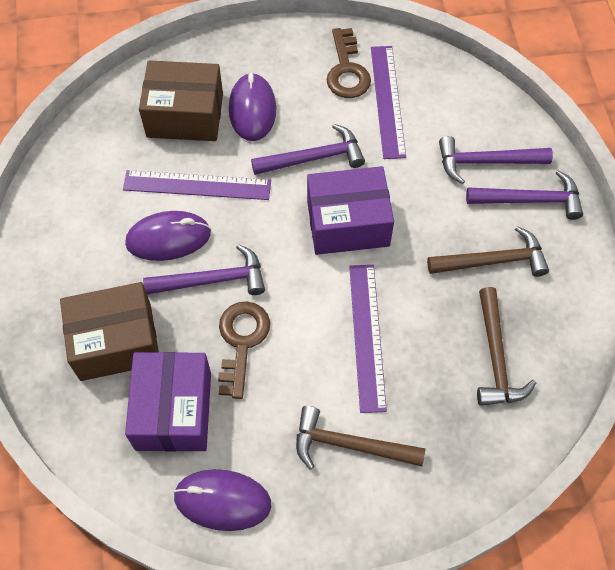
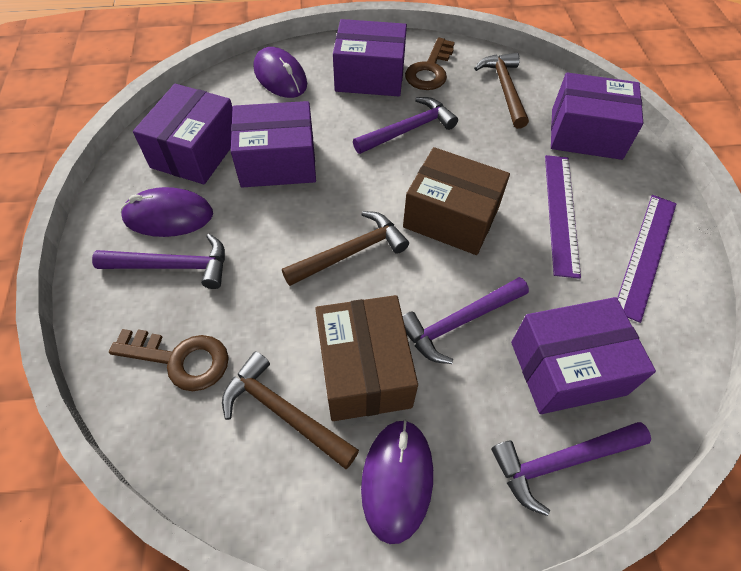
purple box: 2 -> 5
purple ruler: 3 -> 2

